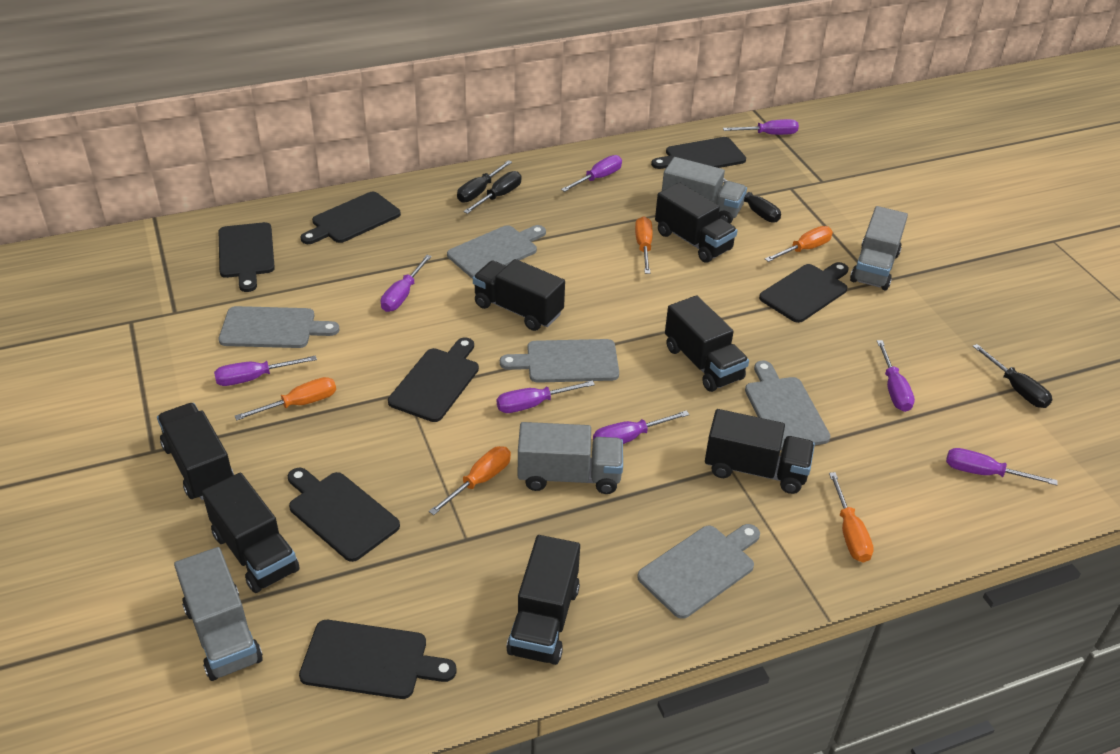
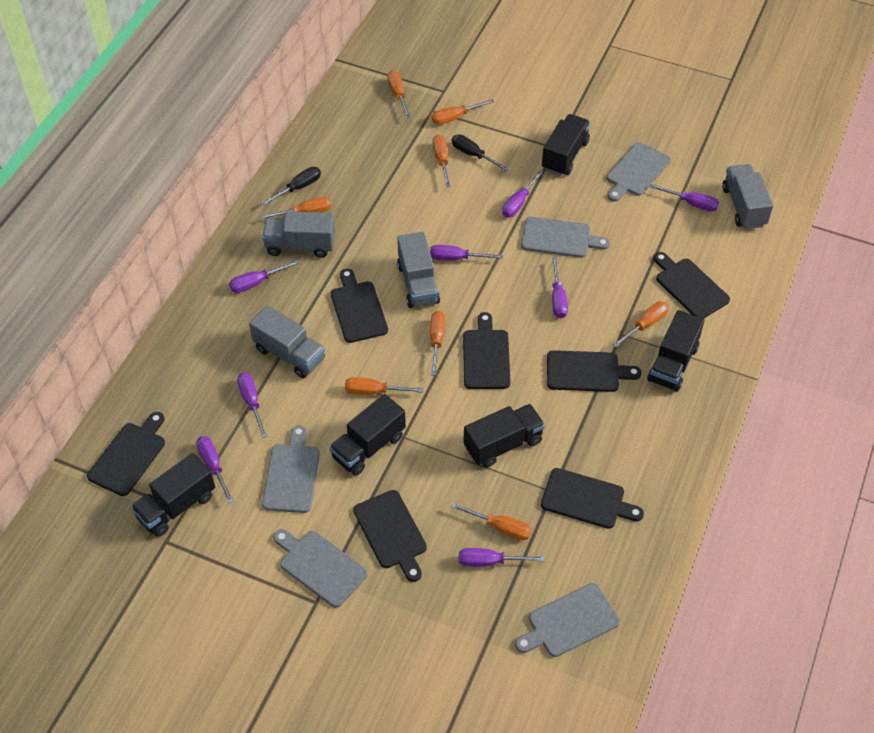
black screwdriver: 4 -> 2
black truck: 7 -> 5
orange screwdriver: 5 -> 8

